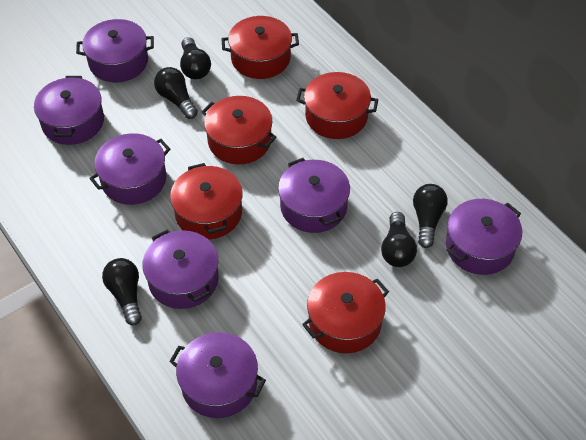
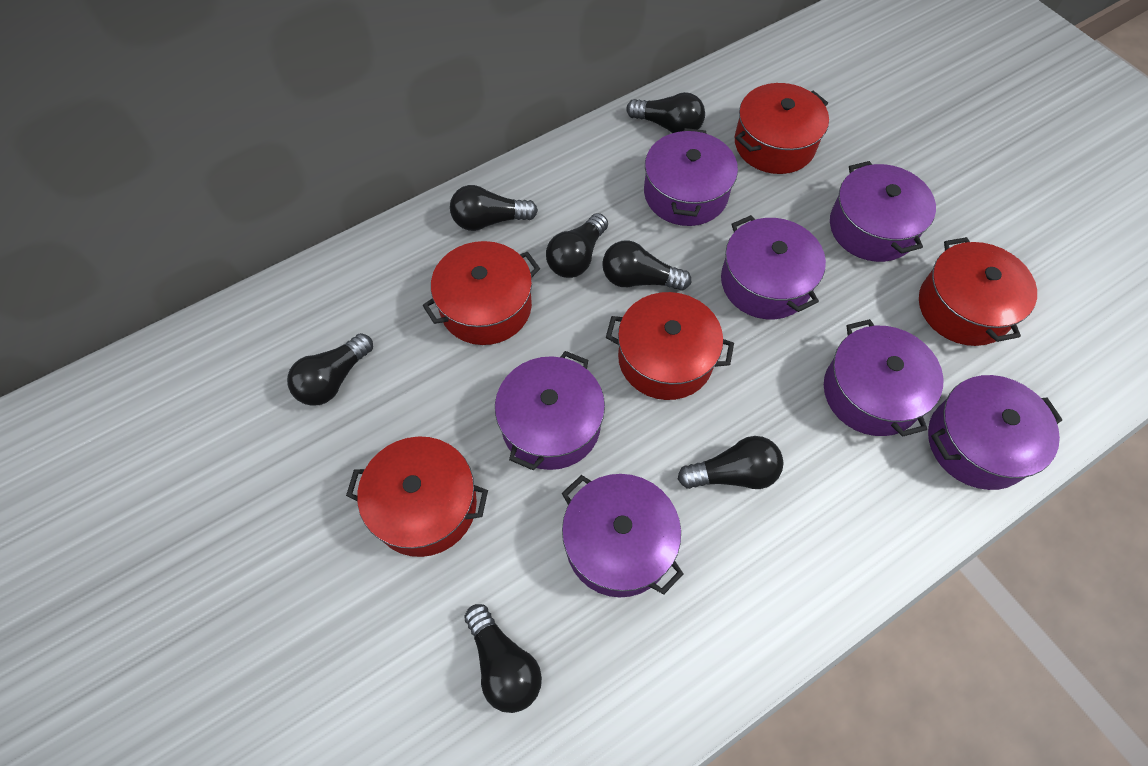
black light bulb: 5 -> 7

